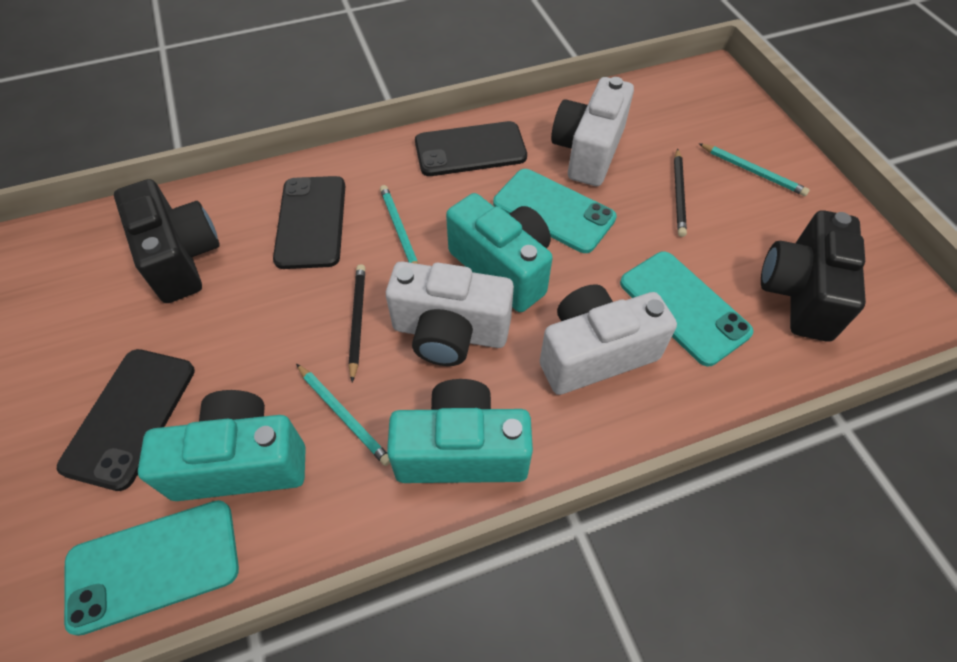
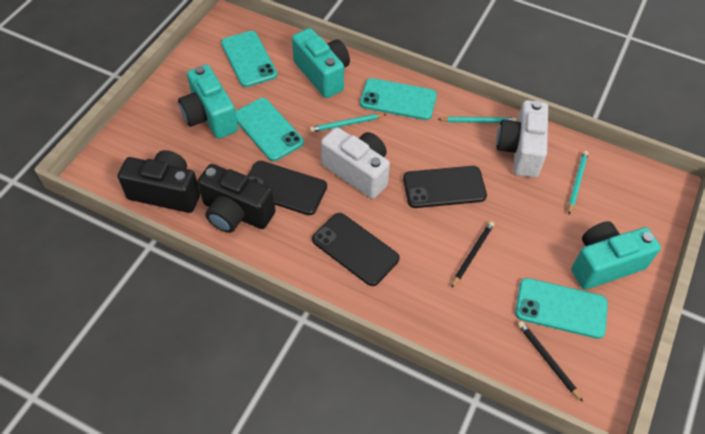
turquoise phone: 3 -> 4
white camera: 3 -> 2

